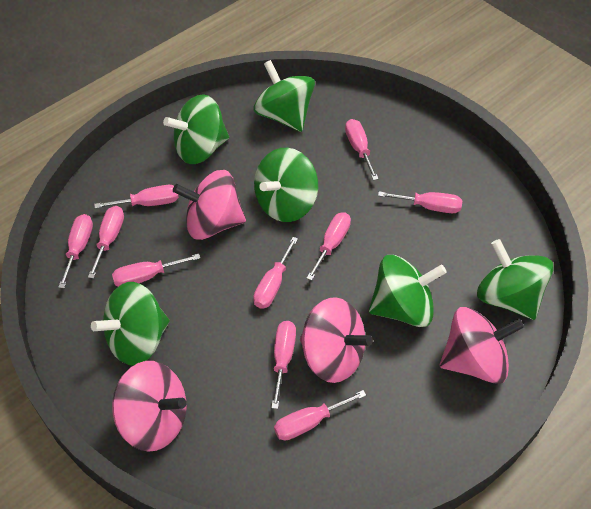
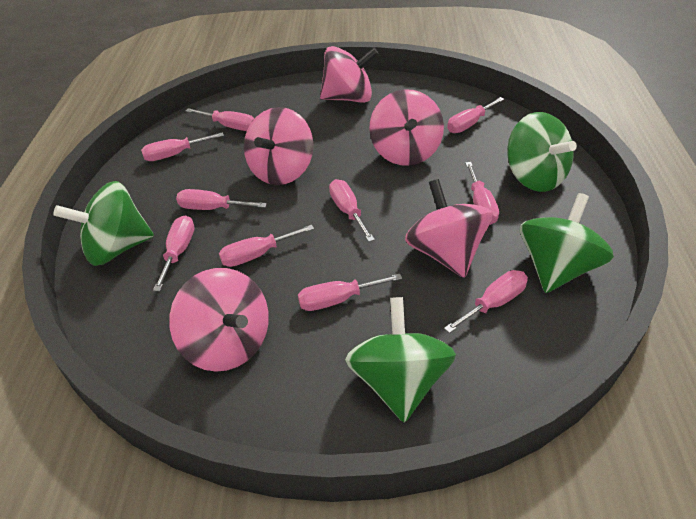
green spinning top: 6 -> 4
pink spinning top: 4 -> 5

